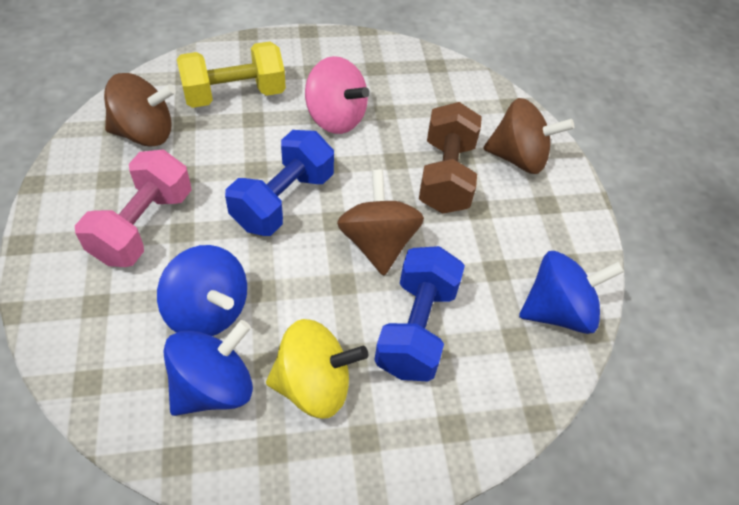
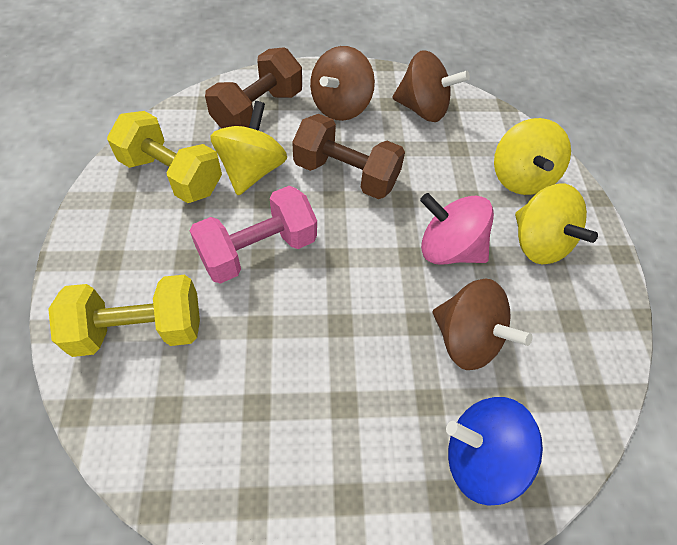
blue dumbbell: 2 -> 0
blue spinning top: 3 -> 1
brown dumbbell: 1 -> 2
yellow dumbbell: 1 -> 2
yellow spinning top: 1 -> 3

